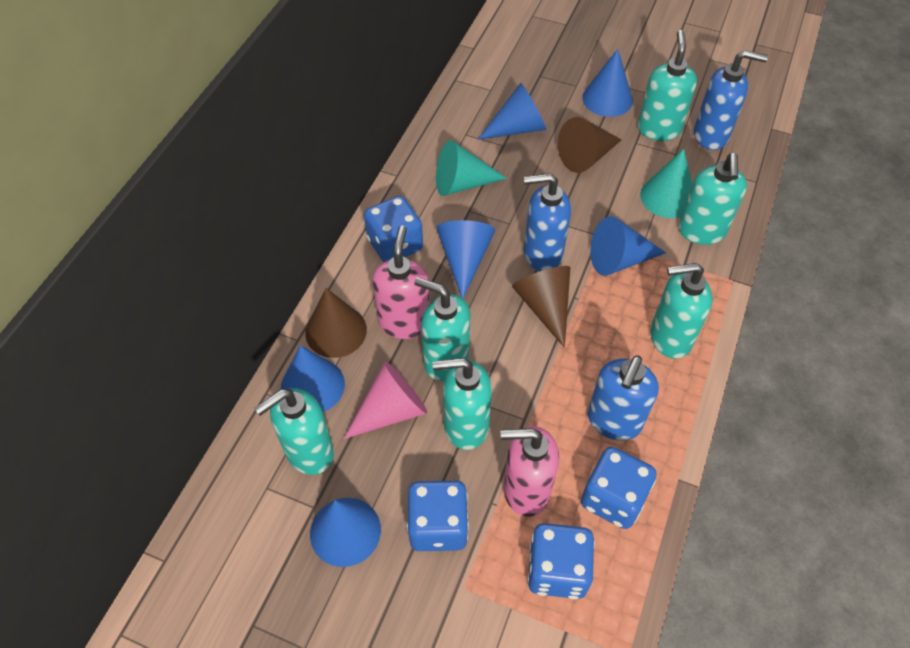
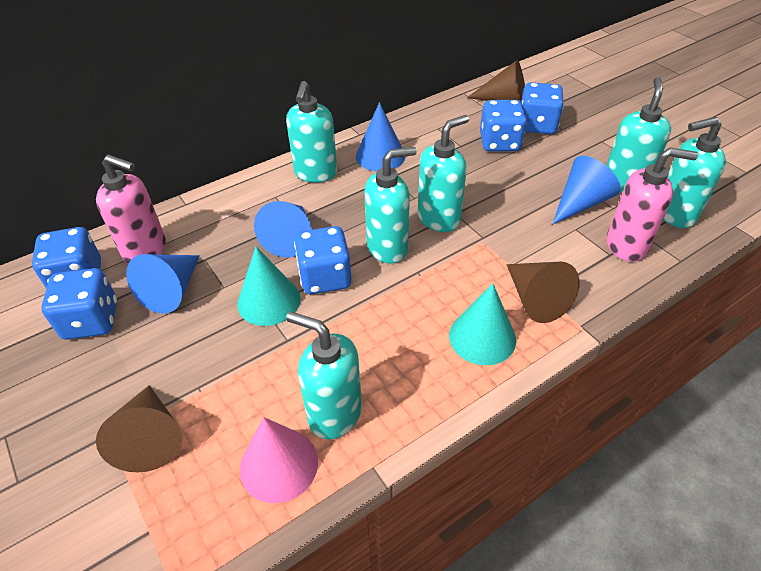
blue cone: 6 -> 4
blue dice: 4 -> 5
blue soap dispenser: 3 -> 0

